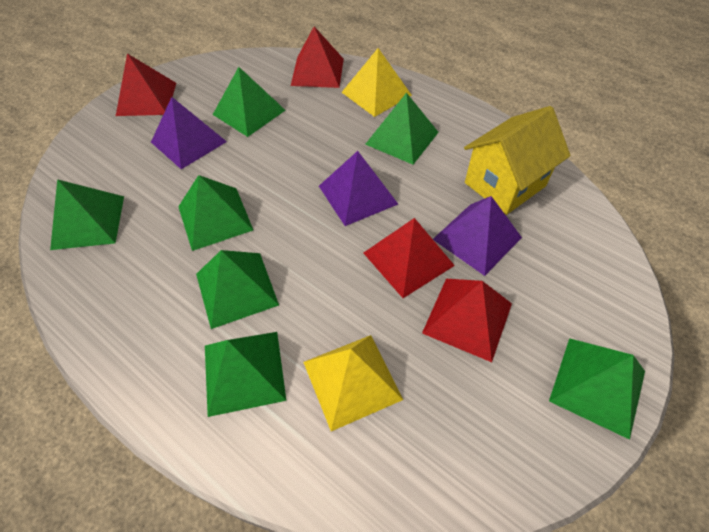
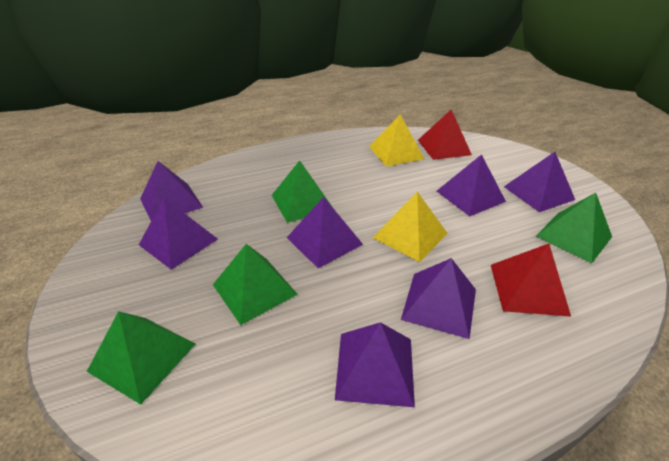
green pyramid: 7 -> 4
purple pyramid: 3 -> 7
red pyramid: 4 -> 2
yellow house: 1 -> 0

